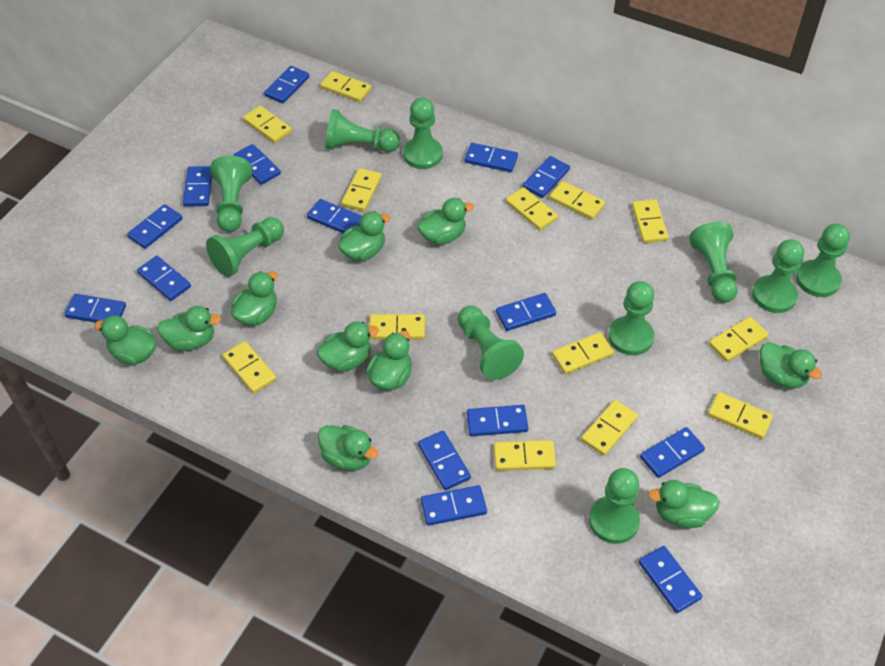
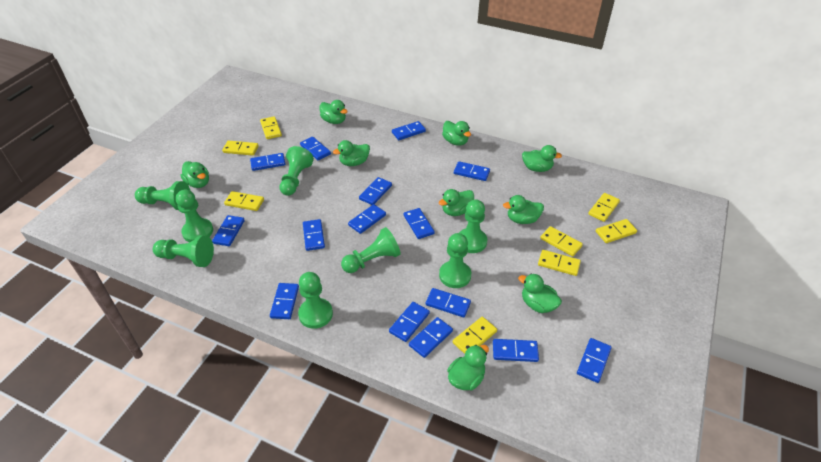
green duck: 10 -> 9
green pawn: 10 -> 8
yellow domino: 13 -> 8

